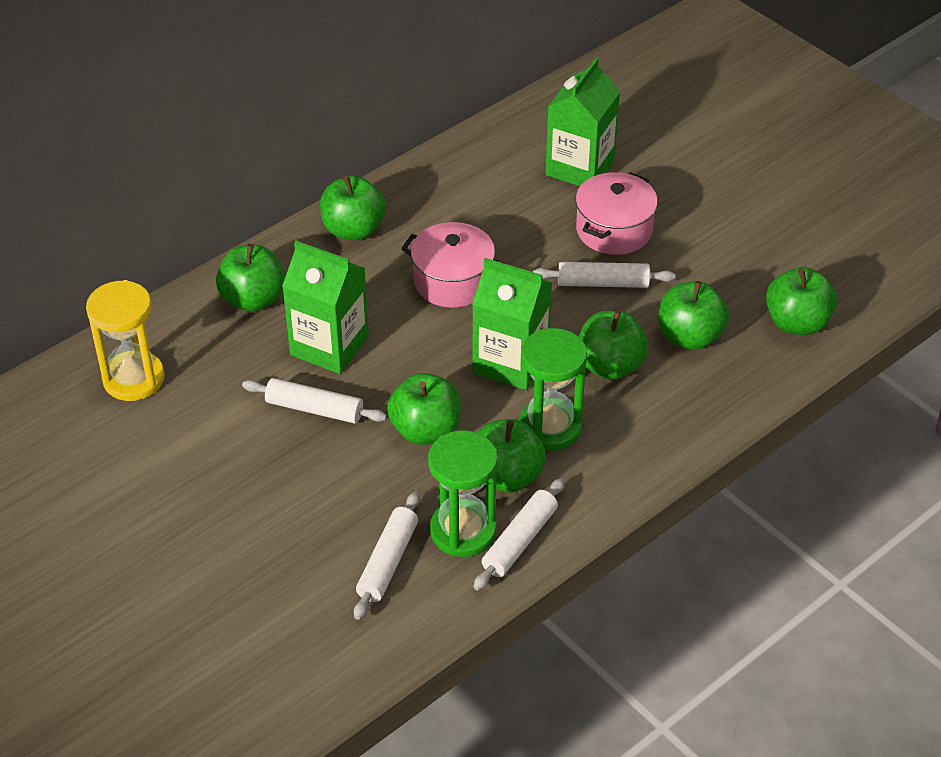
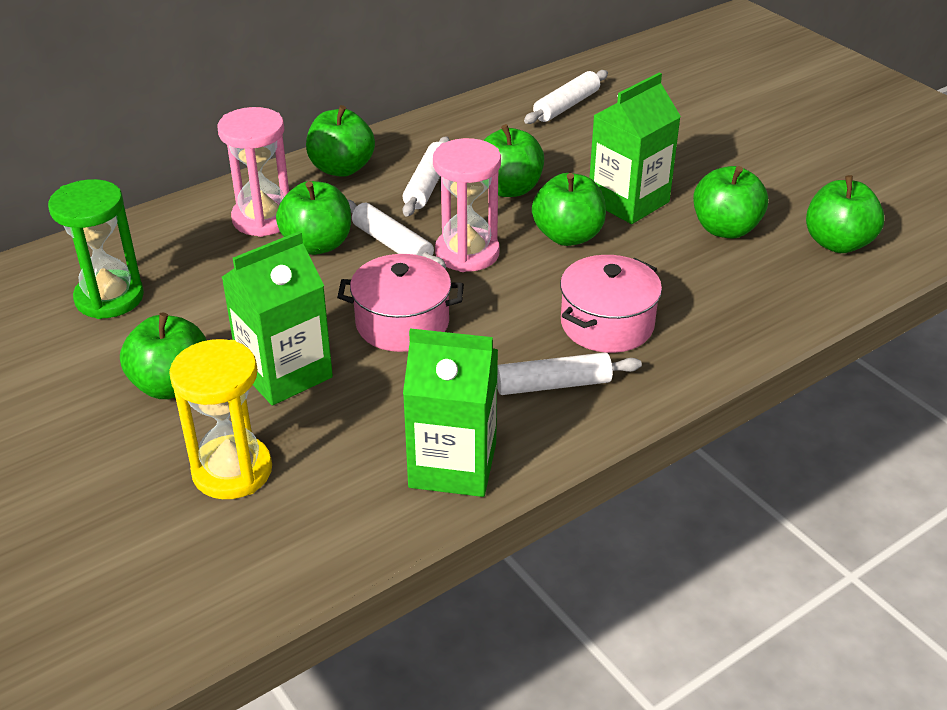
green hourglass: 2 -> 1
pink hourglass: 0 -> 2

